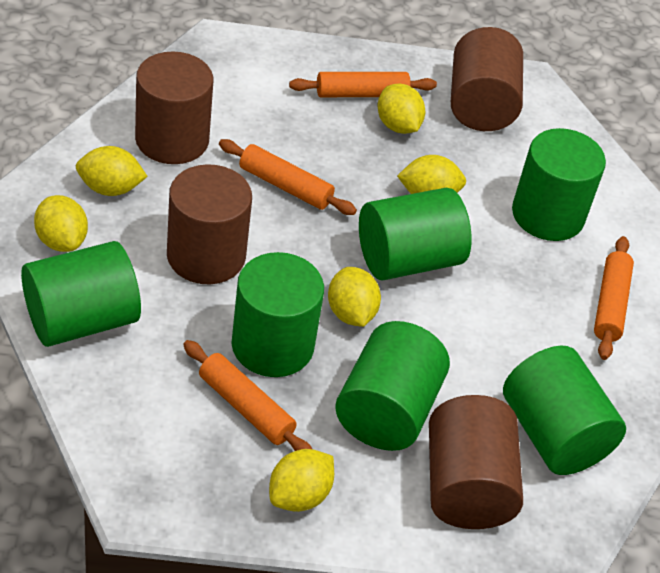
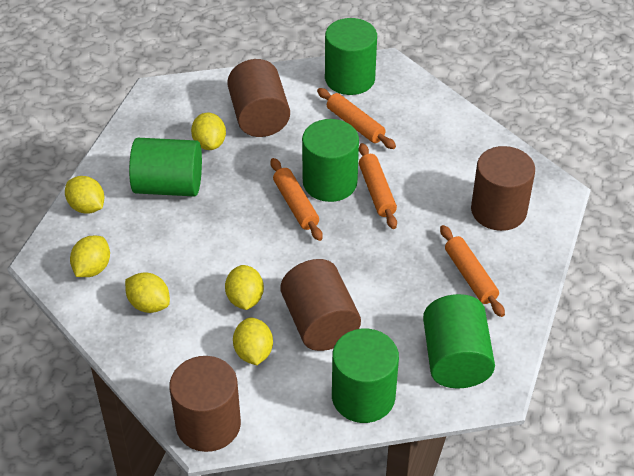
green cylinder: 6 -> 5

